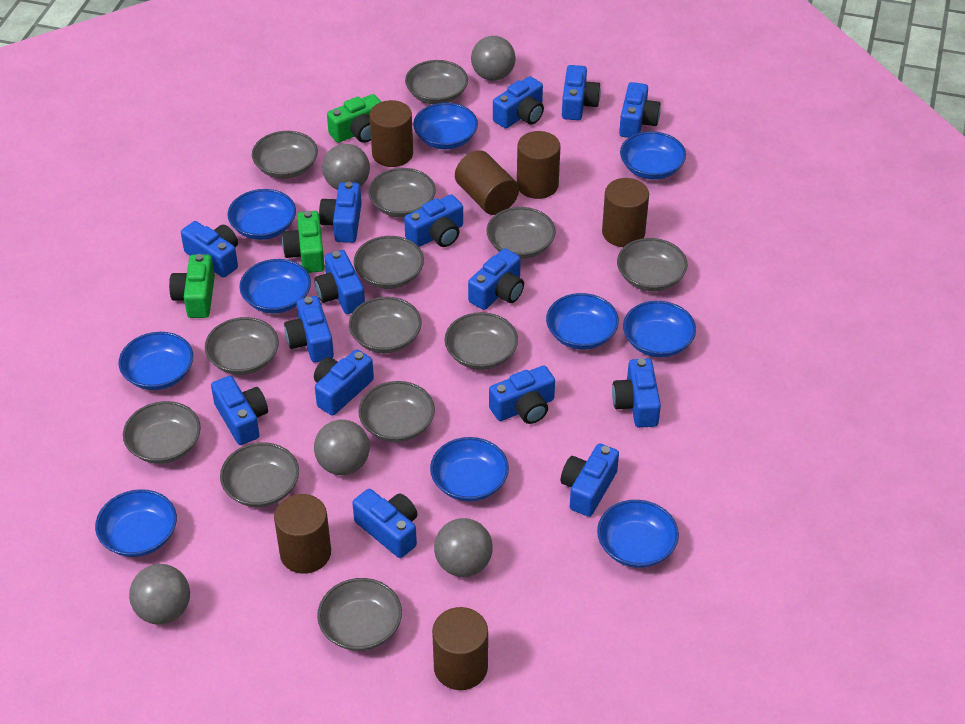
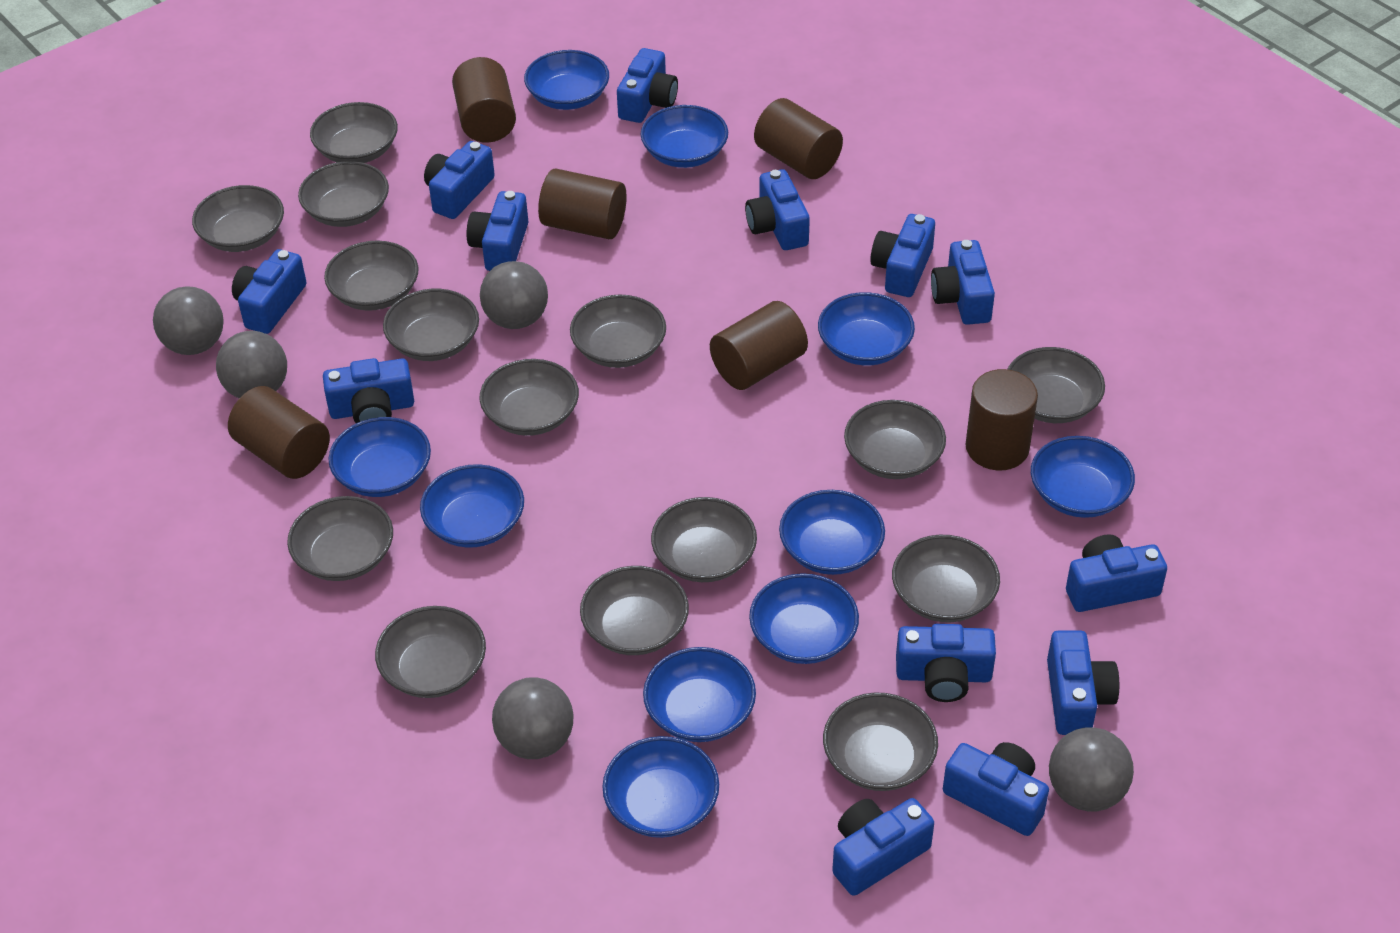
blue camera: 15 -> 13
green camera: 3 -> 0
grey bowl: 13 -> 15

